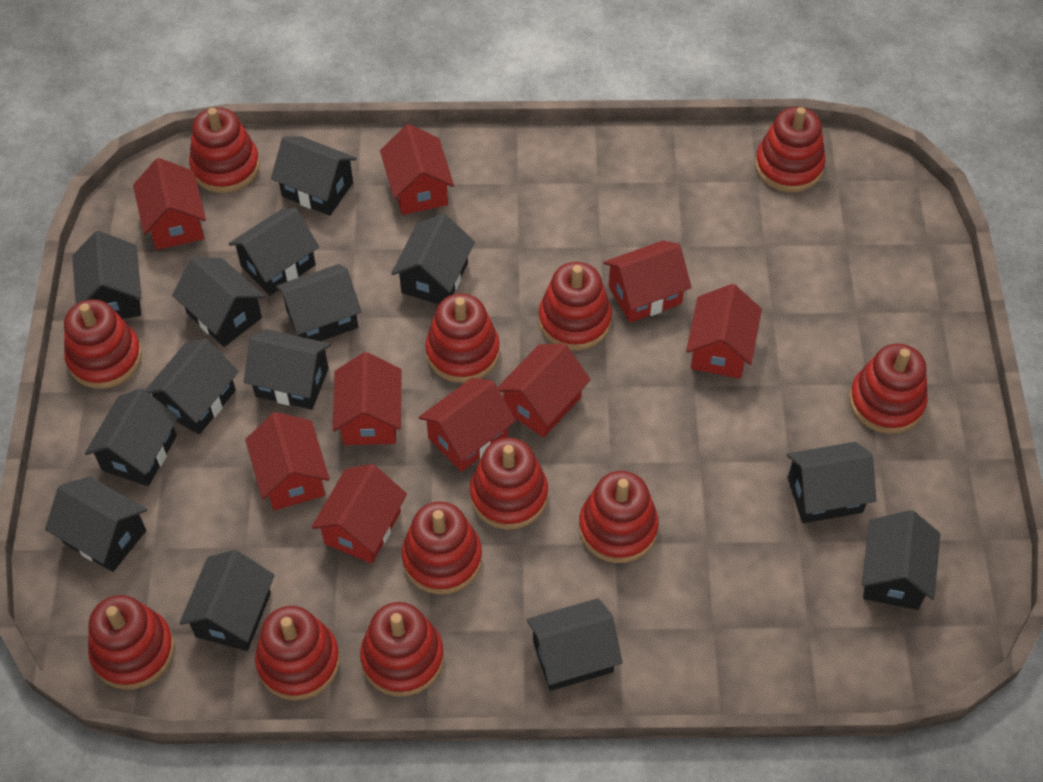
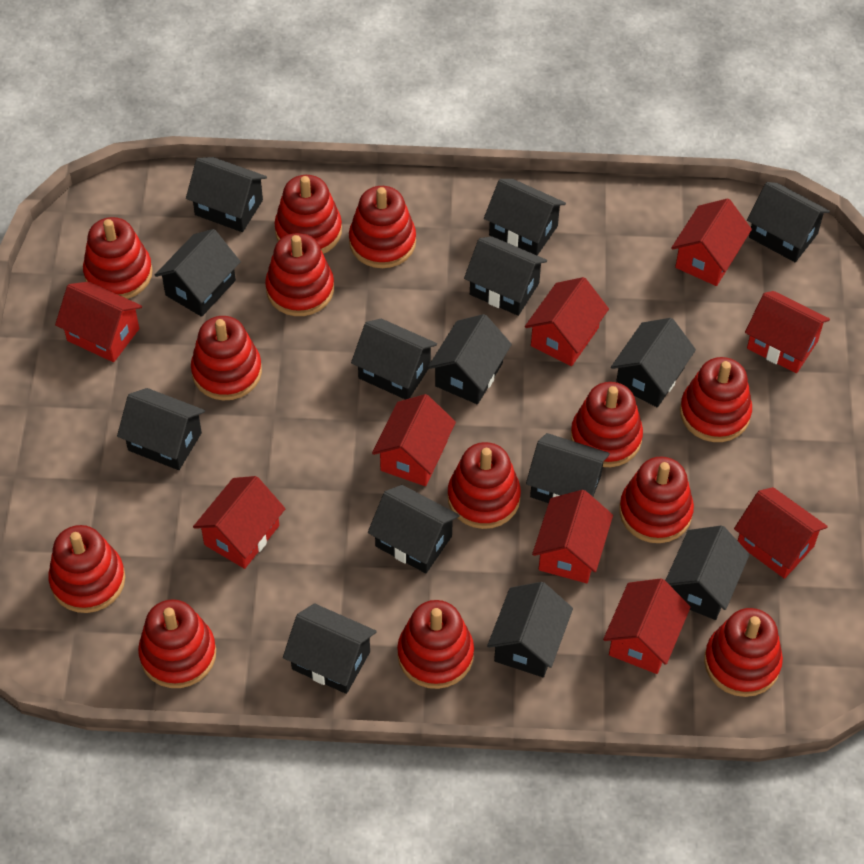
red stacking toy: 12 -> 13

